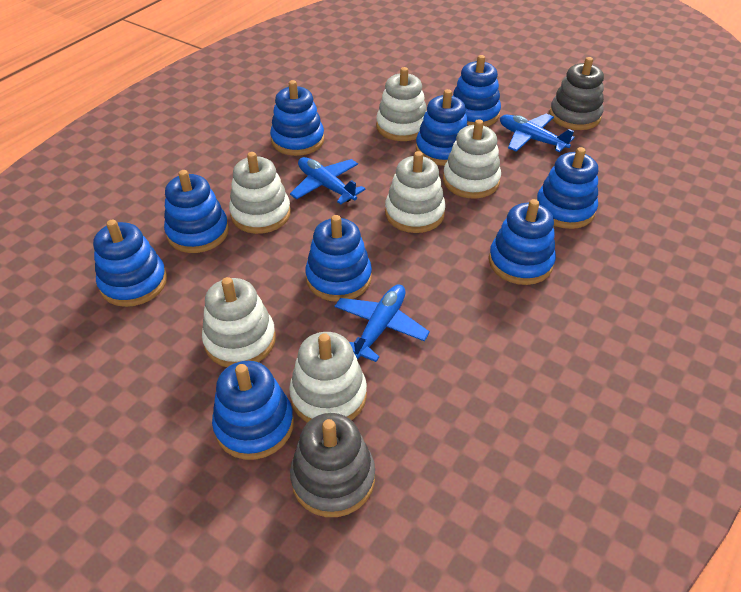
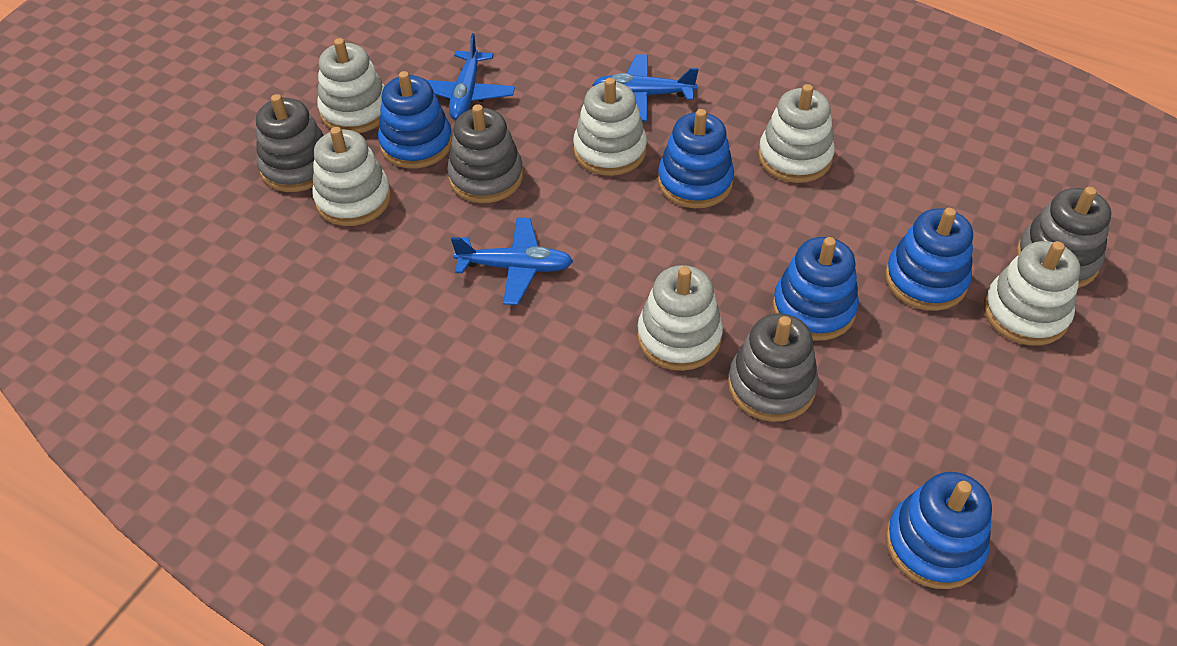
blue stacking toy: 9 -> 5
grey stacking toy: 2 -> 4

